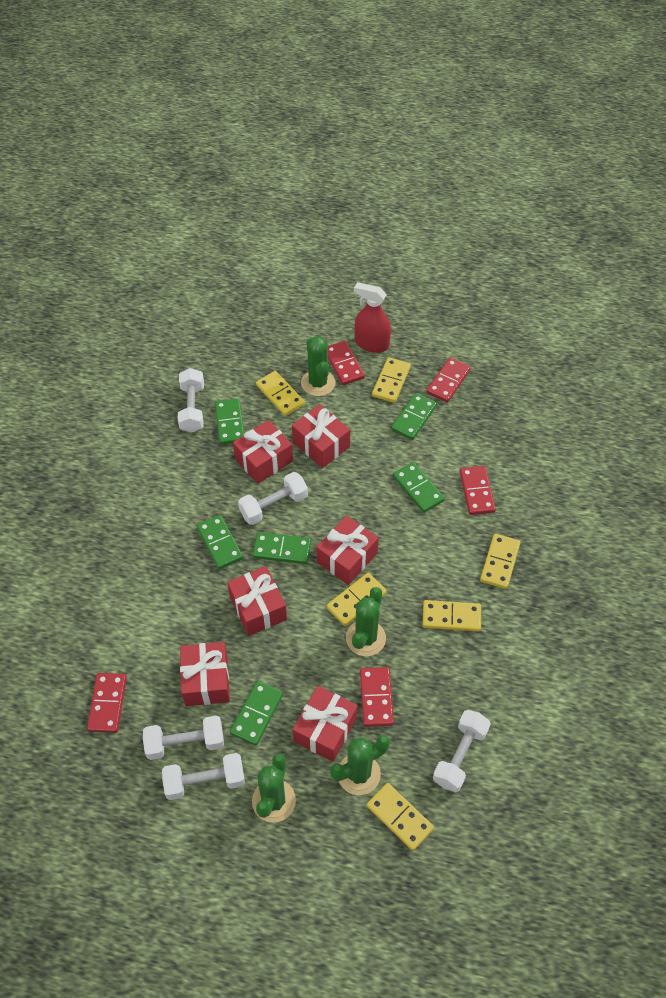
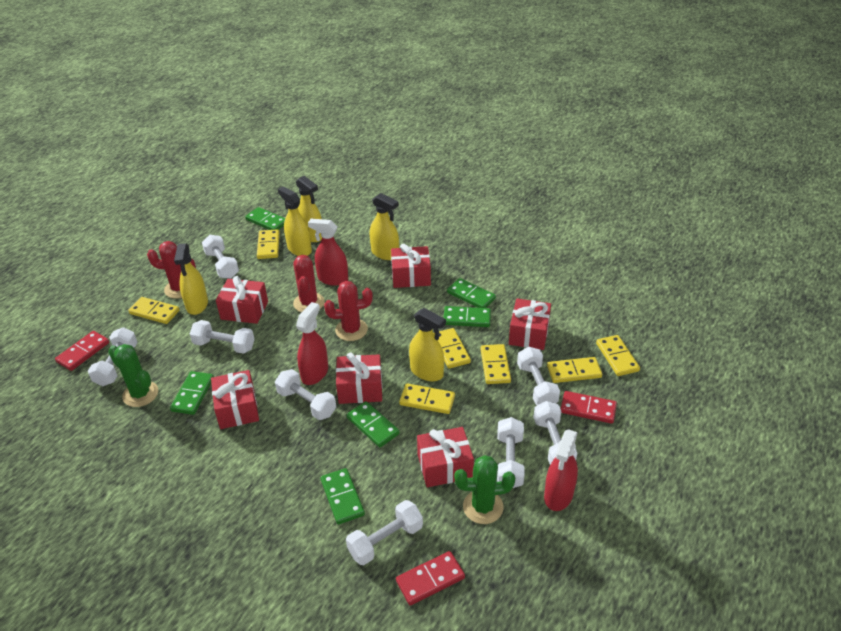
green cactus: 4 -> 2
red cactus: 0 -> 3
red domino: 5 -> 3
red spray bottle: 1 -> 3
white dumbbell: 5 -> 8
yellow domino: 6 -> 7
yellow spray bottle: 0 -> 5

